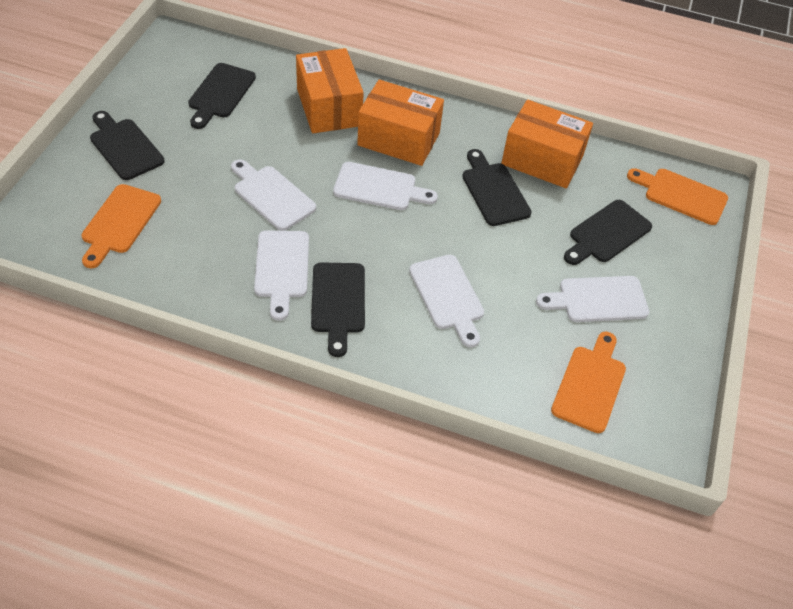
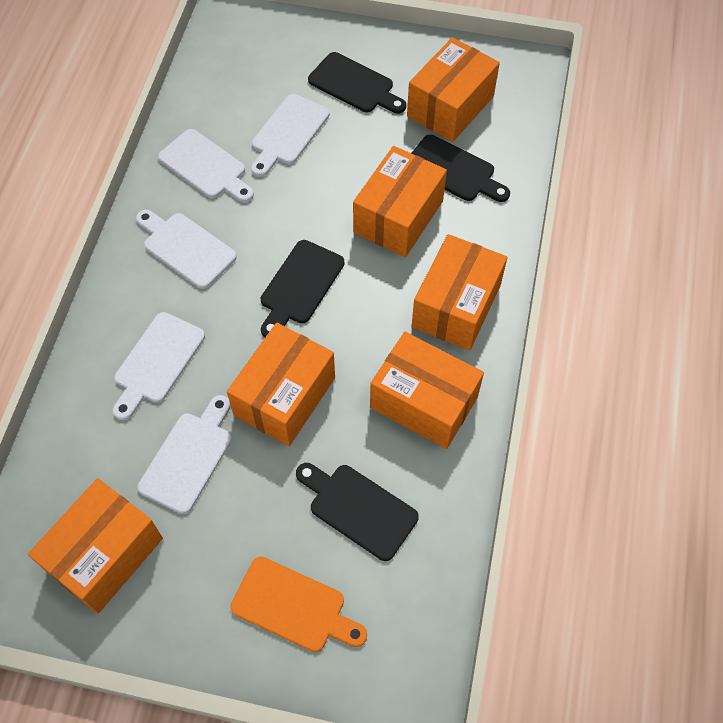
black cutting board: 5 -> 4
orange box: 3 -> 6
orange cutting board: 3 -> 1

